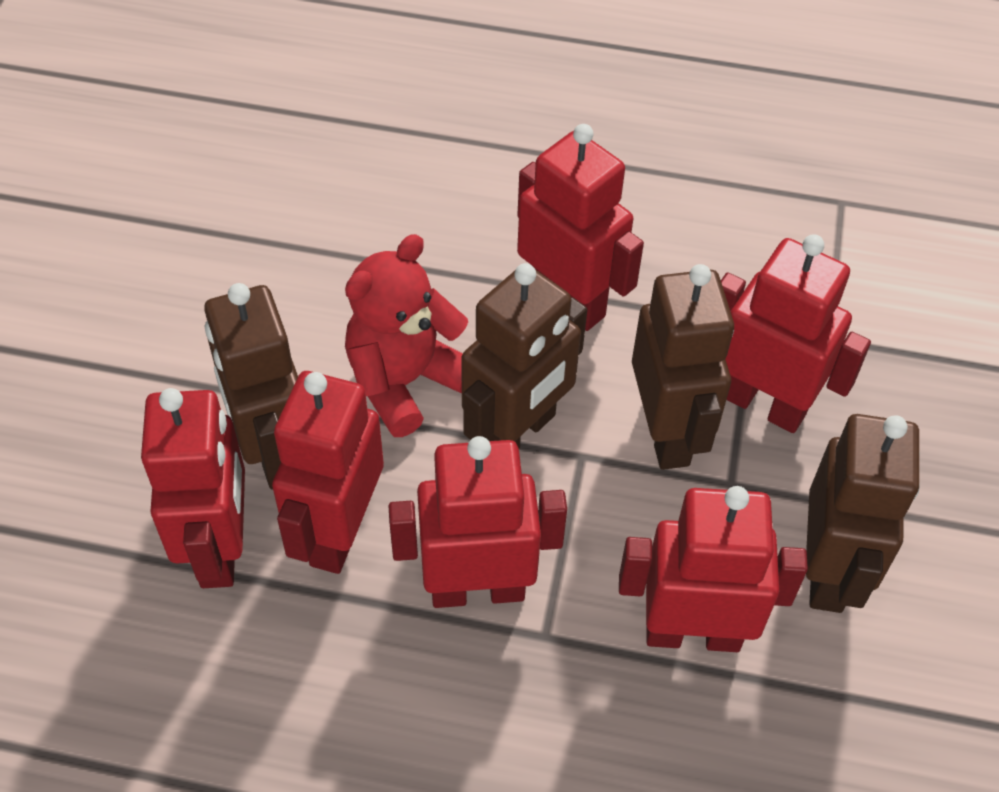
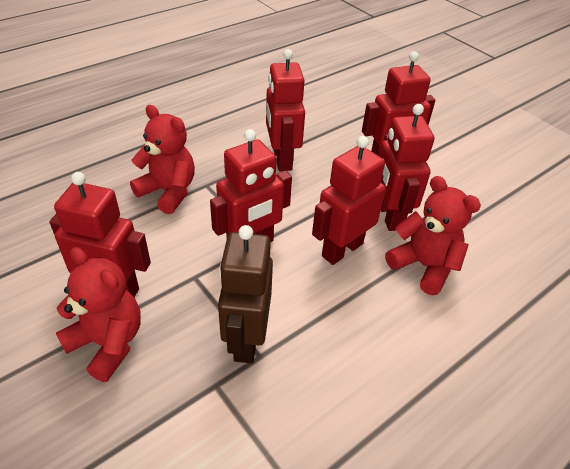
brown robot: 4 -> 1
red teddy bear: 1 -> 3

